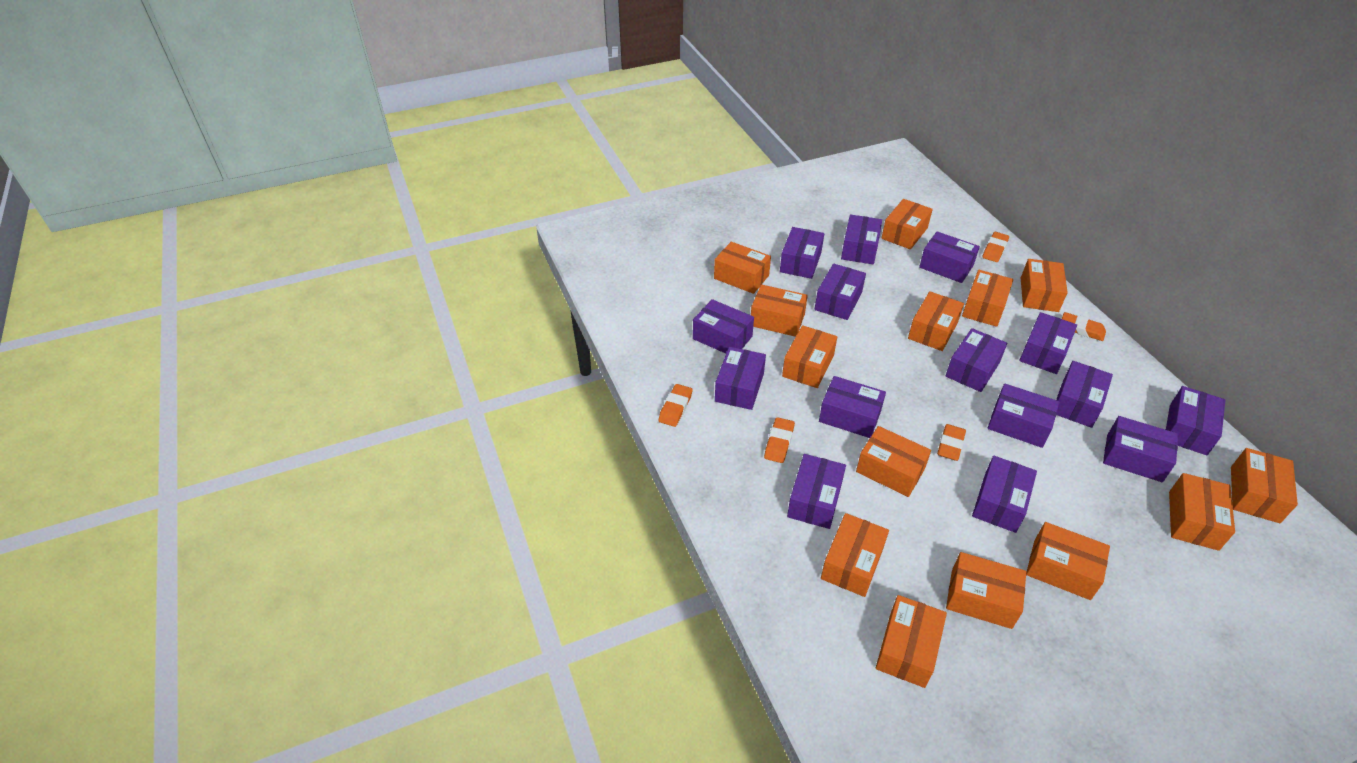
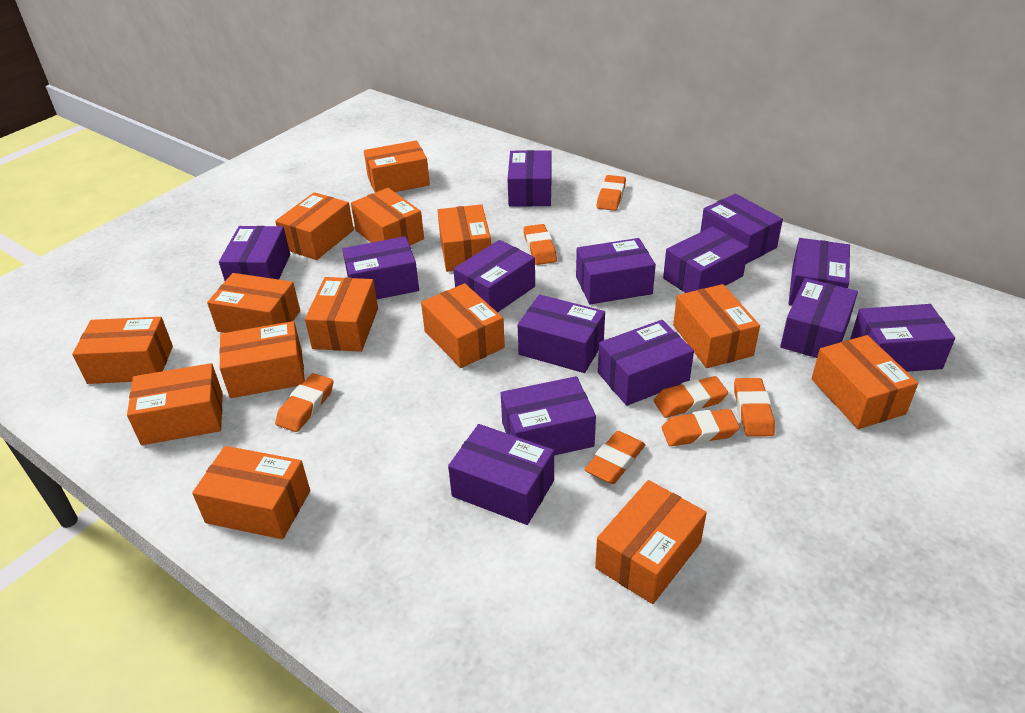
orange eraser: 5 -> 7
purple box: 15 -> 14

